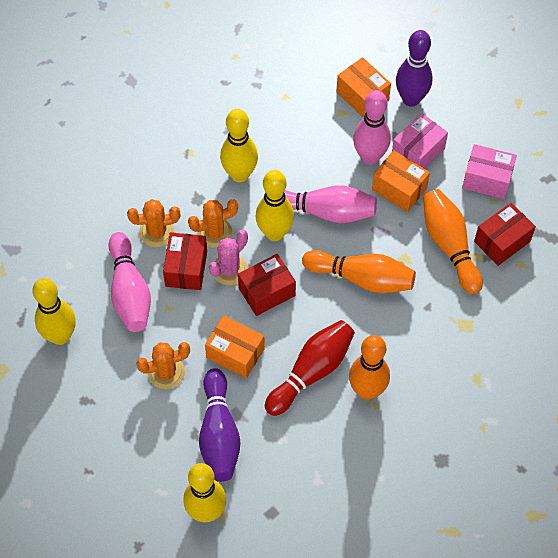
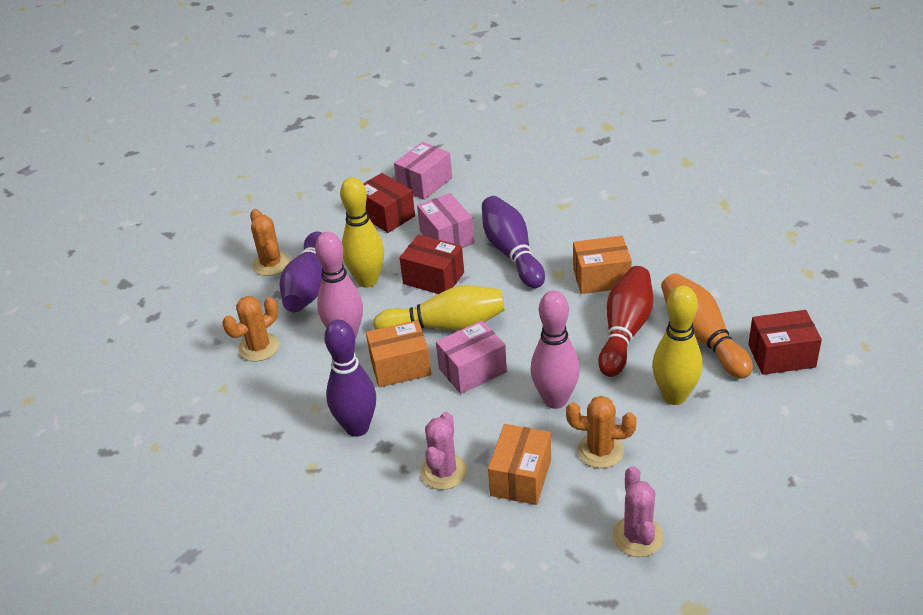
orange bowling pin: 3 -> 1
pink bowling pin: 3 -> 2
pink box: 2 -> 3
pink cactus: 1 -> 2
purple bowling pin: 2 -> 3
yellow bowling pin: 4 -> 3

